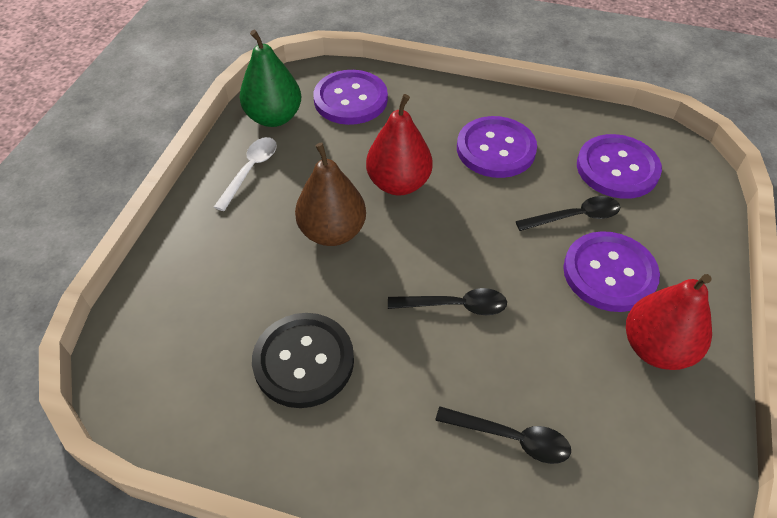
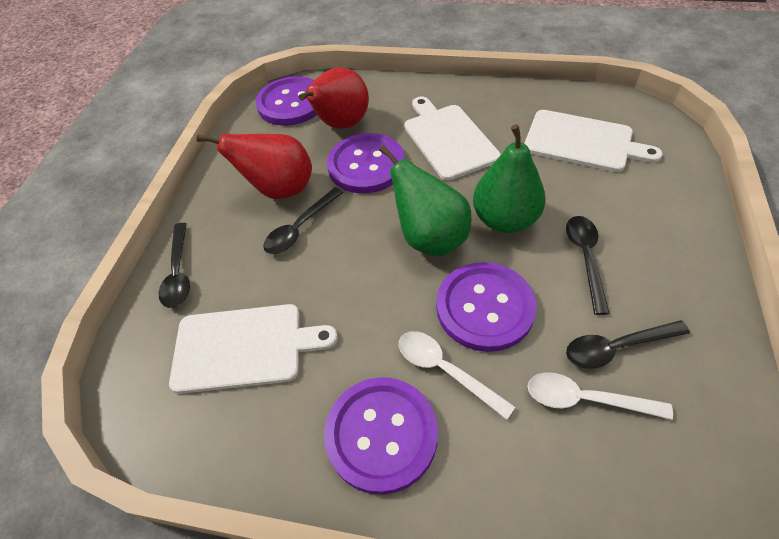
black button: 1 -> 0
black spoon: 3 -> 4
brown pear: 1 -> 0
green pear: 1 -> 2
white cutting board: 0 -> 3
white spoon: 1 -> 2

